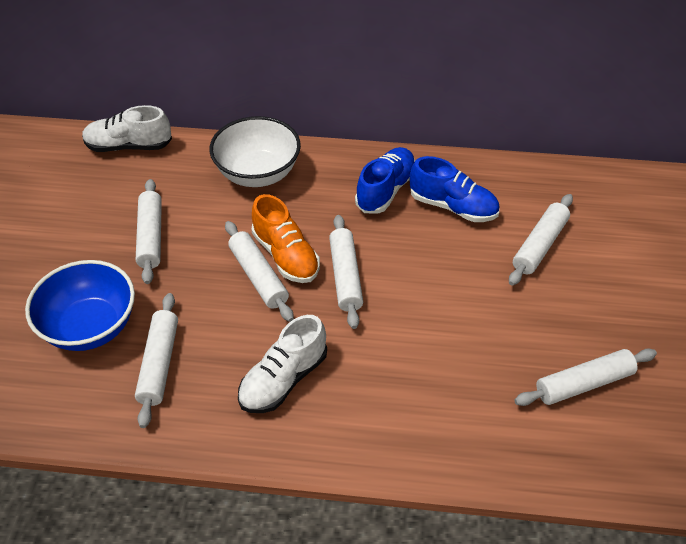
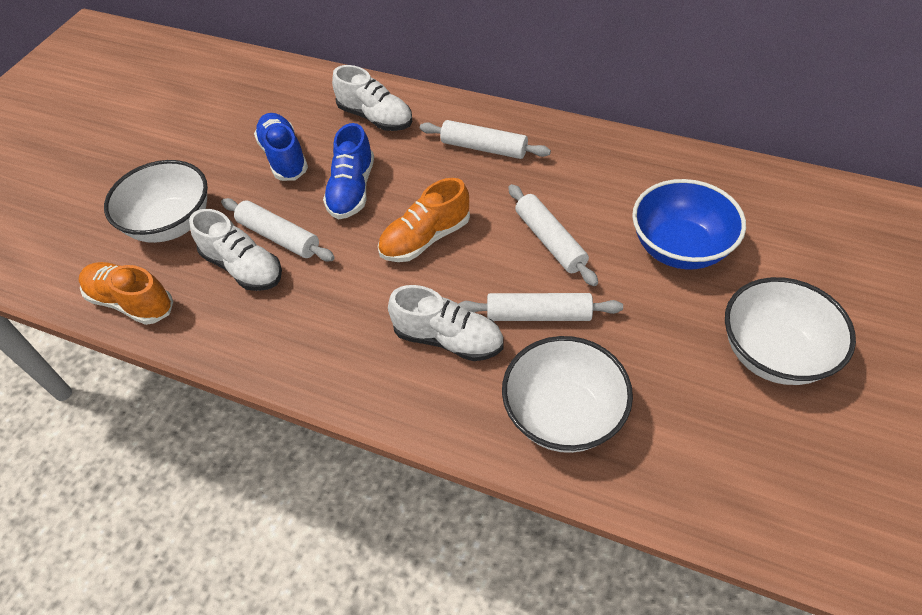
orange shoe: 1 -> 2
white bowl: 1 -> 3
white rolling pin: 6 -> 4
white shoe: 2 -> 3

